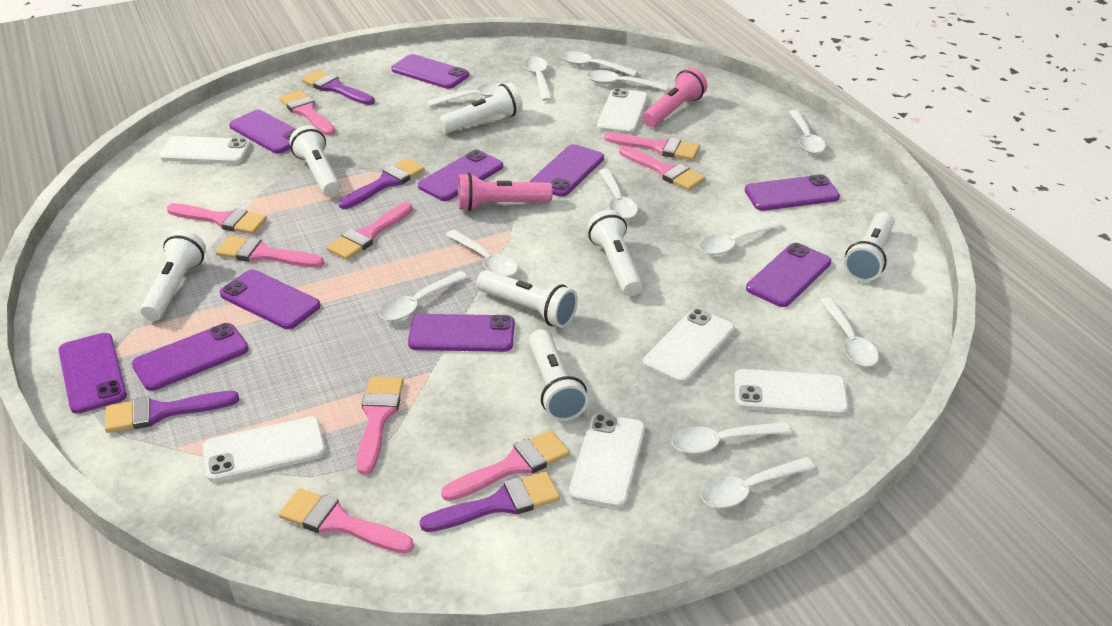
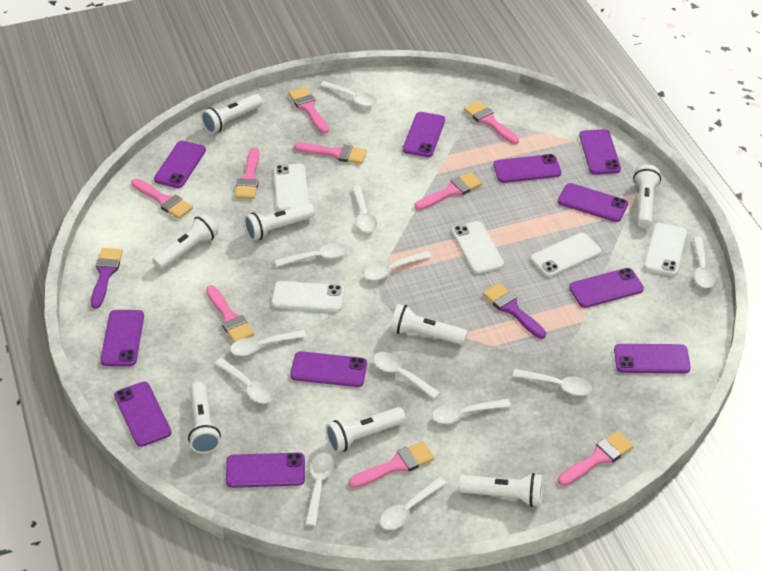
pink flashlight: 2 -> 0
purple brush: 4 -> 2
purple phone: 10 -> 11
white flashlight: 7 -> 8
white phone: 6 -> 5

